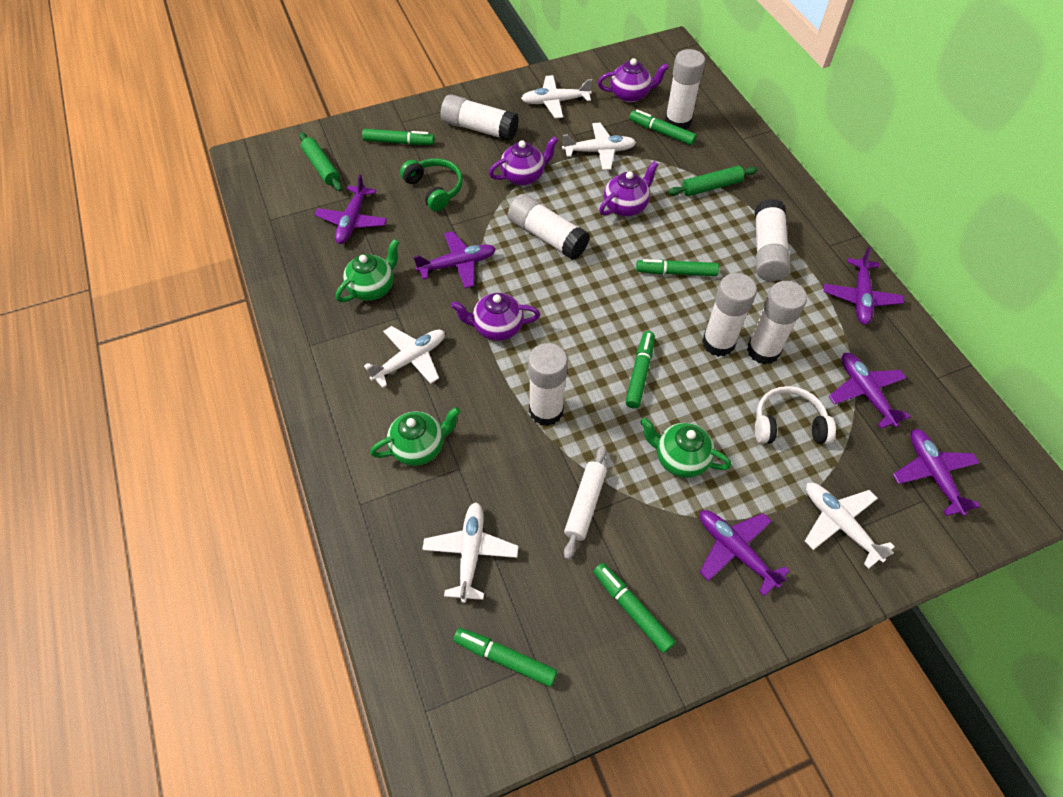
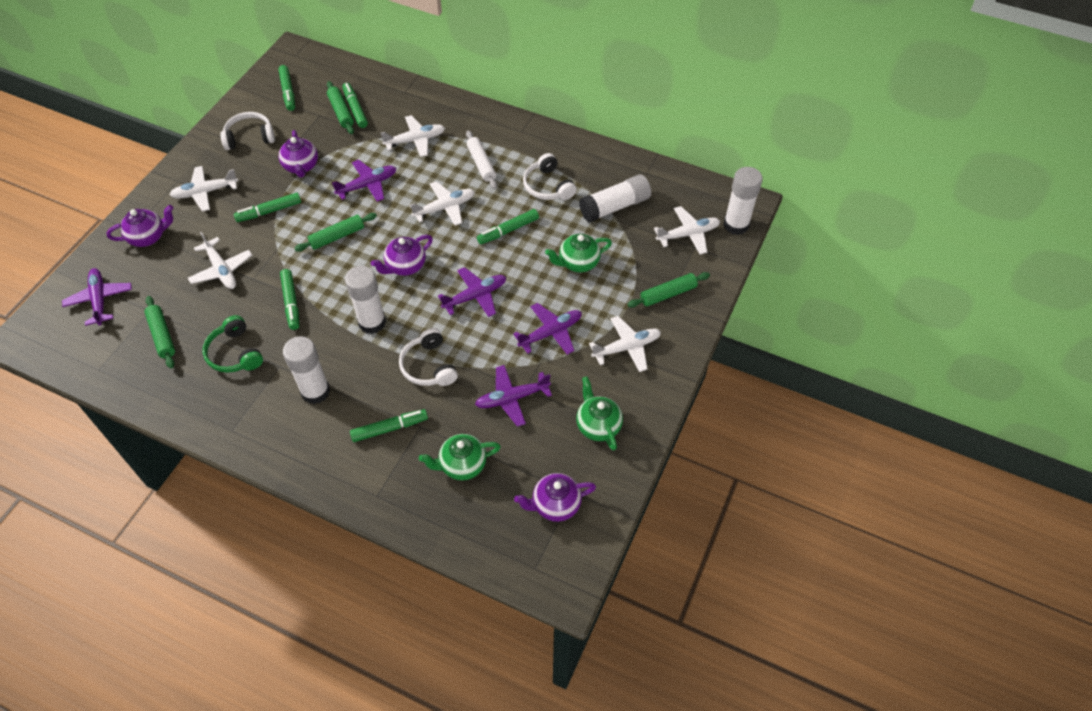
green rolling pin: 2 -> 4
purple plane: 6 -> 5
white glue stick: 7 -> 4
white headphones: 1 -> 3
white plane: 5 -> 6

